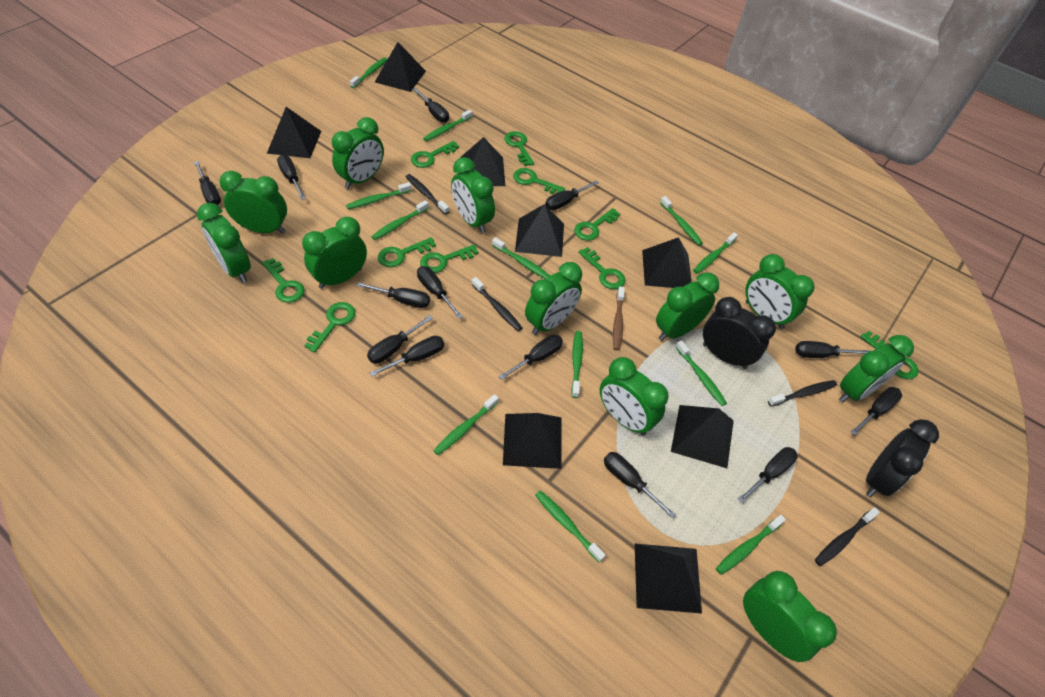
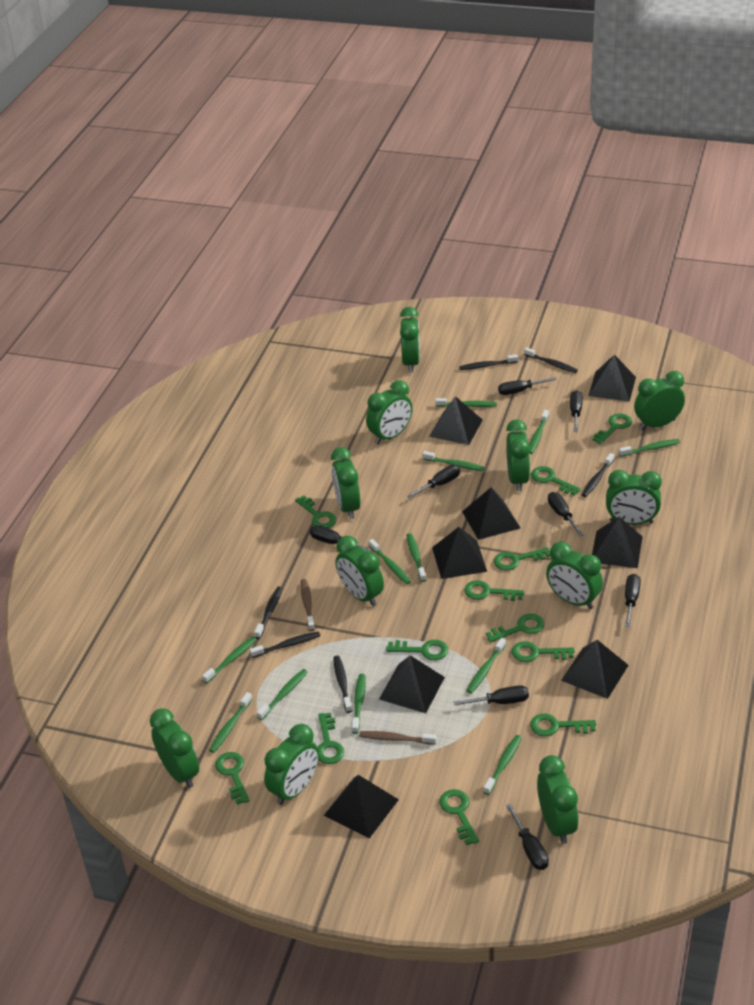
black clock: 2 -> 0
black screwdriver: 13 -> 8
black toothbrush: 4 -> 6
brown toothbrush: 1 -> 2
green key: 10 -> 12

